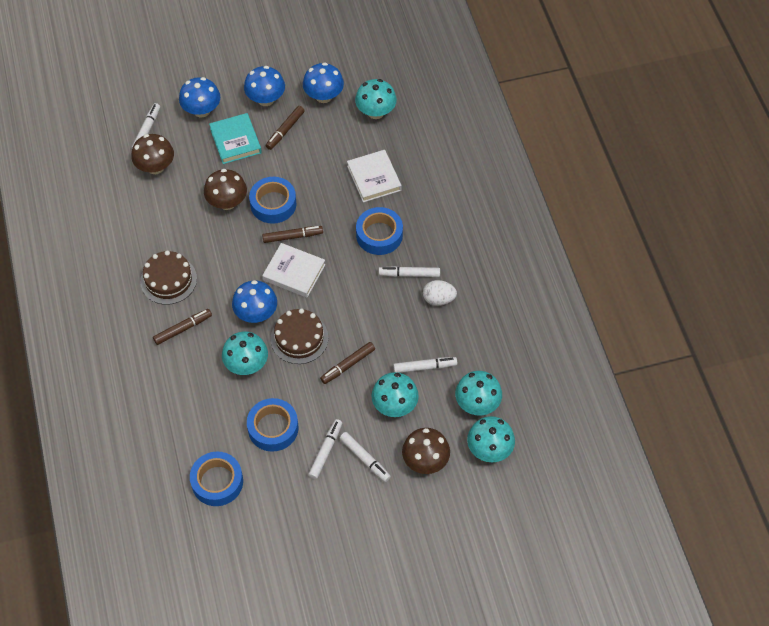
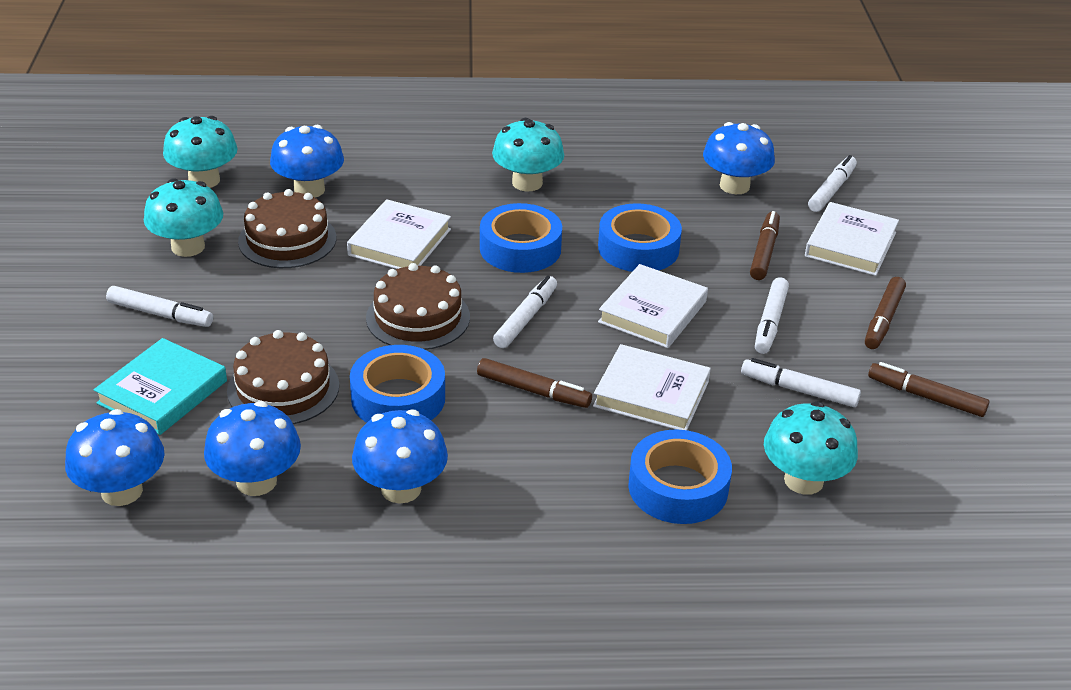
blue mushroom: 4 -> 5
brown cake: 2 -> 3
brown mushroom: 3 -> 0
turquoise mushroom: 5 -> 4
white book: 2 -> 4
white egg: 1 -> 0

